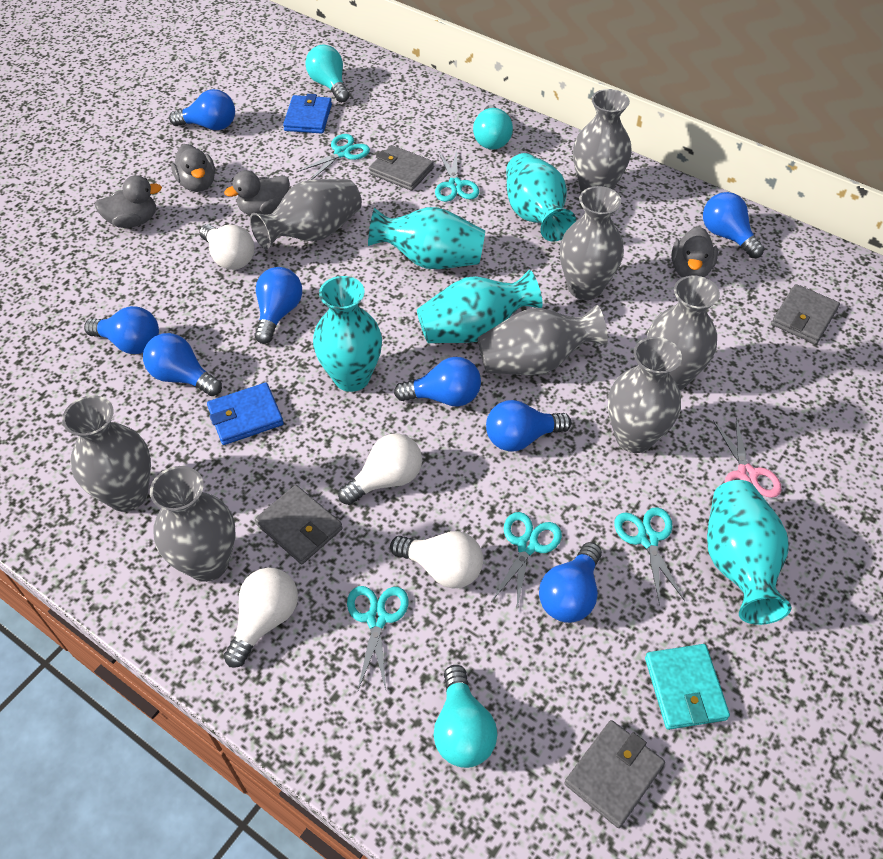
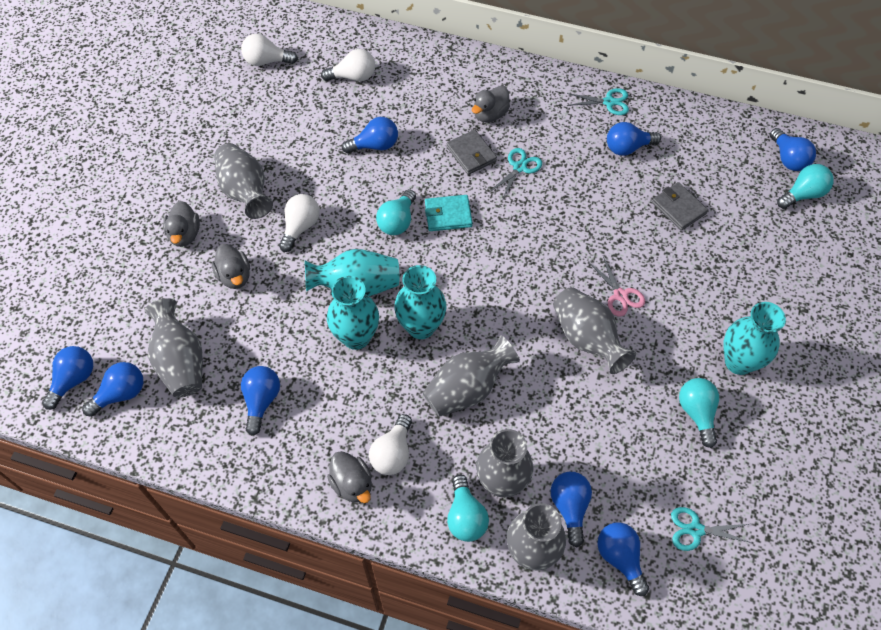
blue wallet: 2 -> 0
grey vase: 8 -> 6
grey wallet: 4 -> 2
turquoise light bulb: 3 -> 4
turquoise scissors: 5 -> 3
turquoise vase: 5 -> 4

